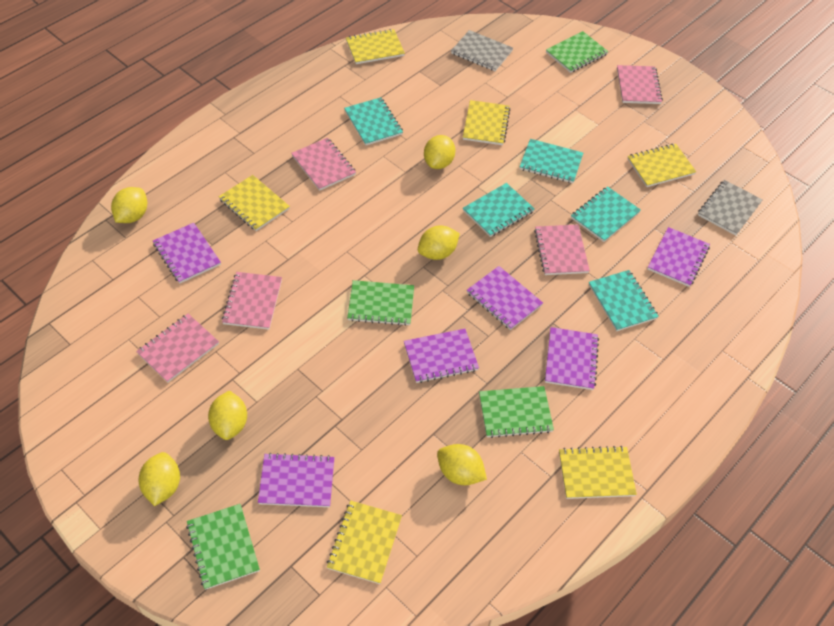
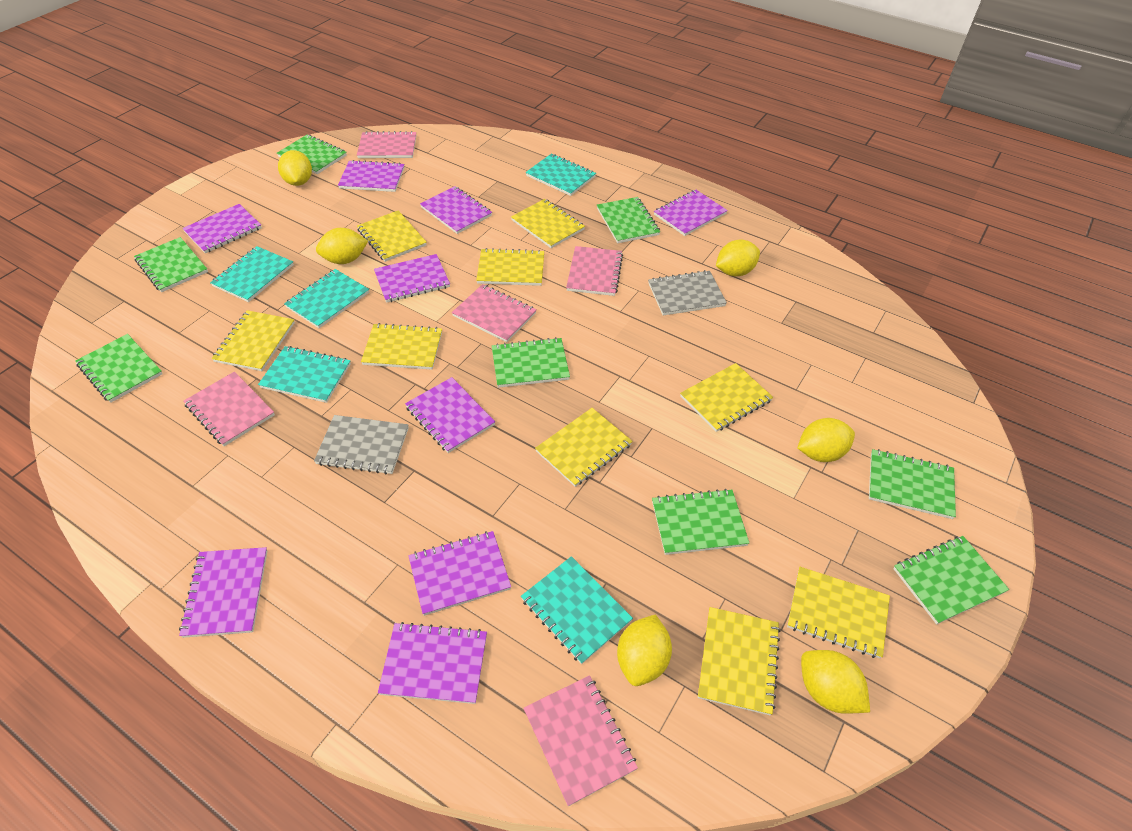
green notebook: 4 -> 8
purple notebook: 6 -> 9
yellow notebook: 6 -> 9

